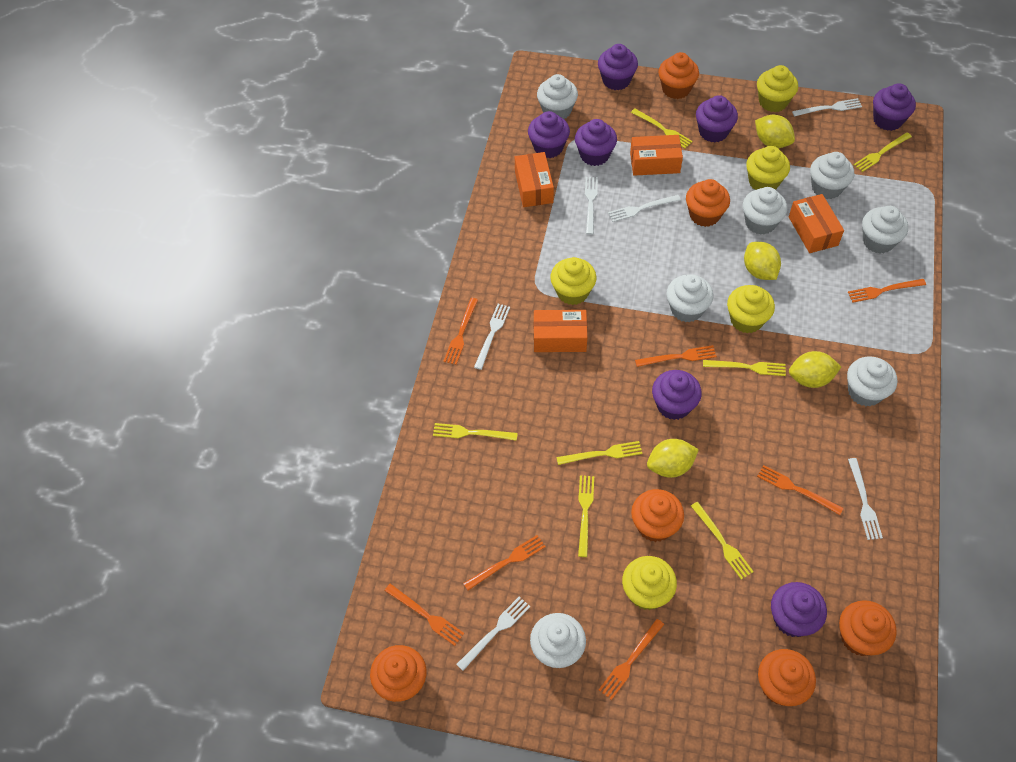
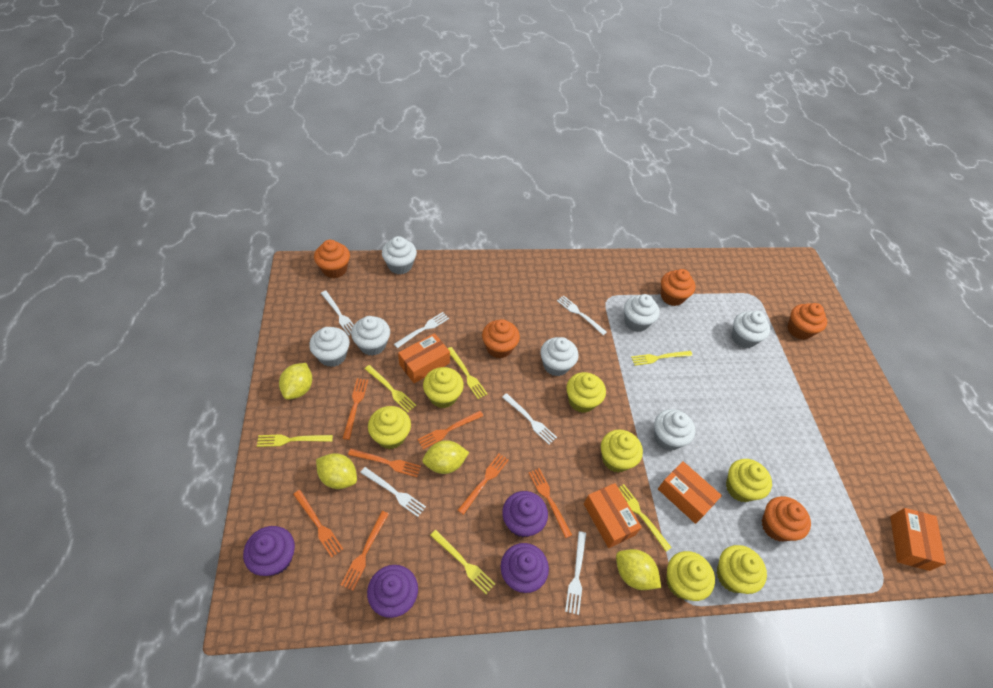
orange cupcake: 6 -> 5
purple cupcake: 7 -> 4
yellow cupcake: 5 -> 7
yellow fork: 7 -> 6

